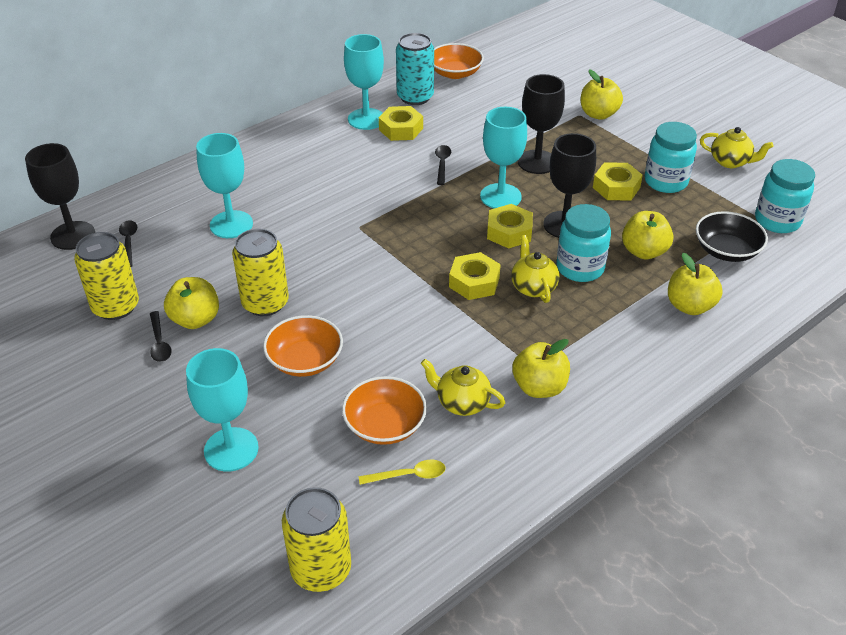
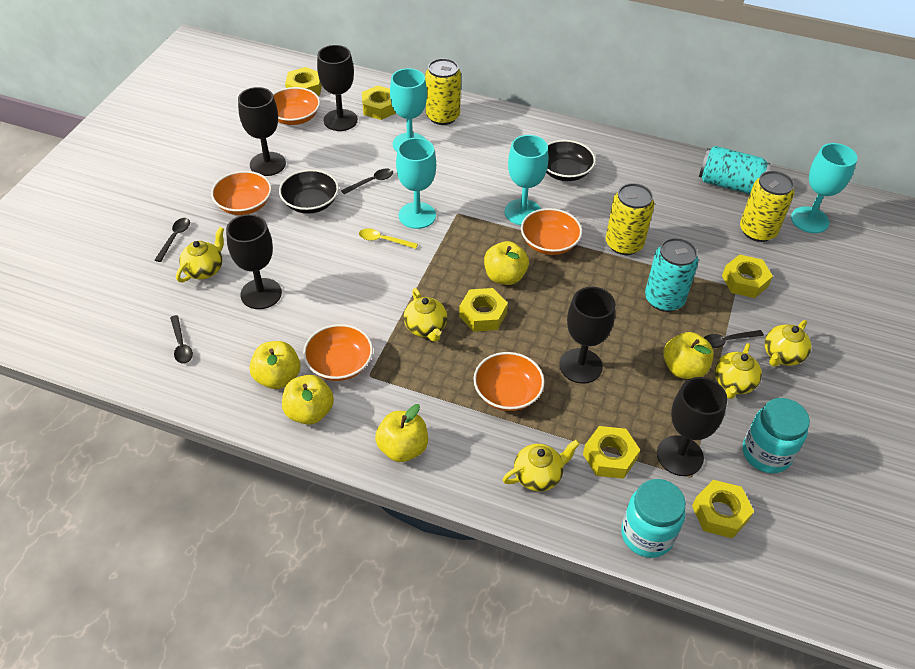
black bowl: 1 -> 2
black goblet: 3 -> 5
black spoon: 3 -> 4
orange bowl: 3 -> 5
turquoise can: 1 -> 2
turquoise jar: 3 -> 2
yellow nut: 4 -> 6
yellow teapot: 3 -> 5

